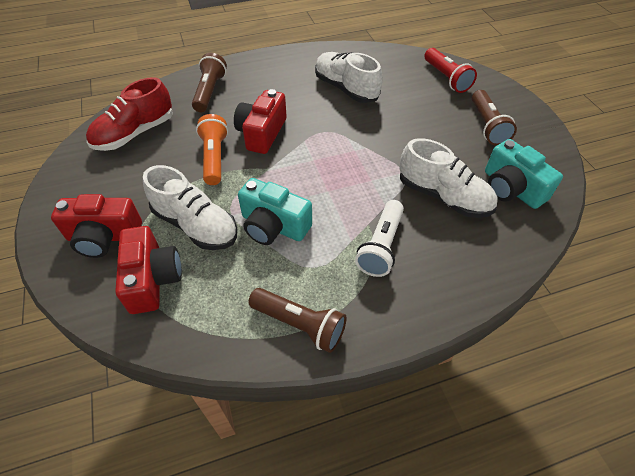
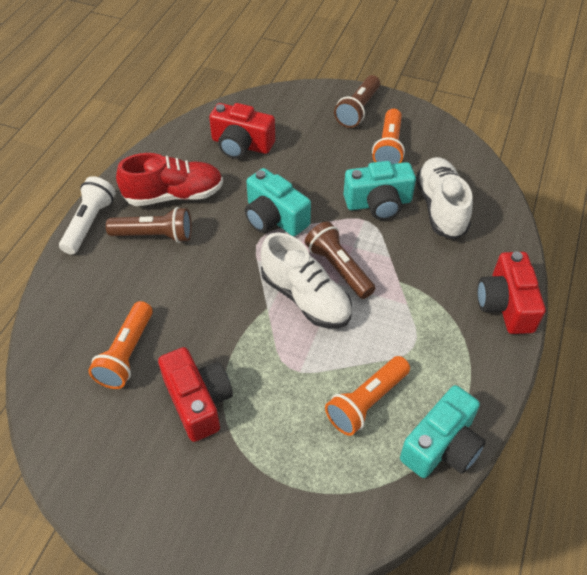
orange flashlight: 1 -> 3
red flashlight: 1 -> 0
turquoise camera: 2 -> 3
white shoe: 3 -> 2

